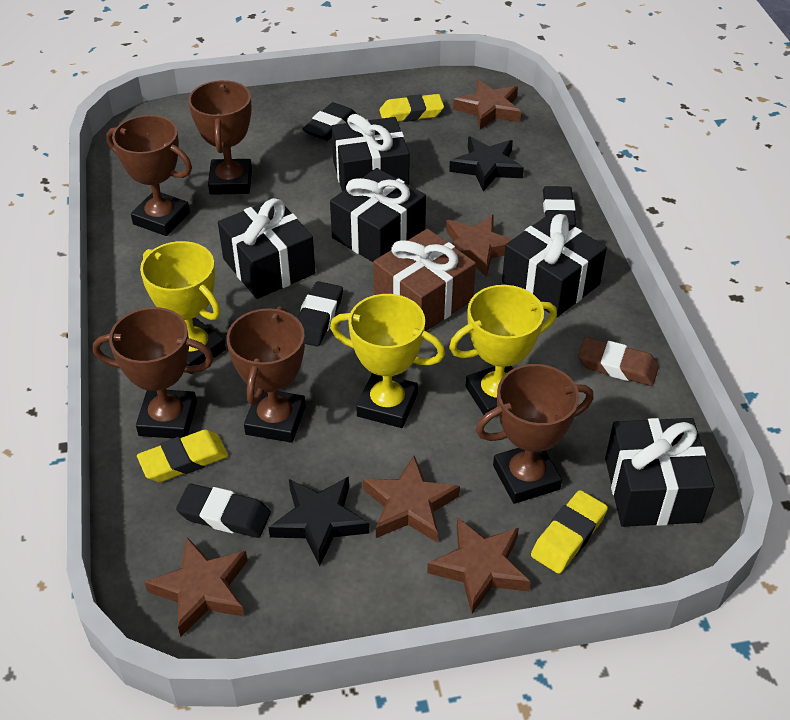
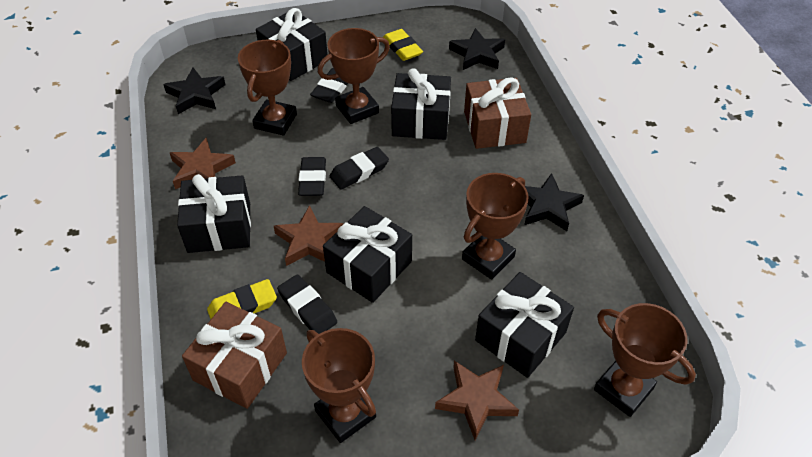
black star: 2 -> 3
brown eraser: 1 -> 0
brown gift: 1 -> 2
brown star: 5 -> 3
yellow eraser: 3 -> 2
yellow trophy: 3 -> 0

